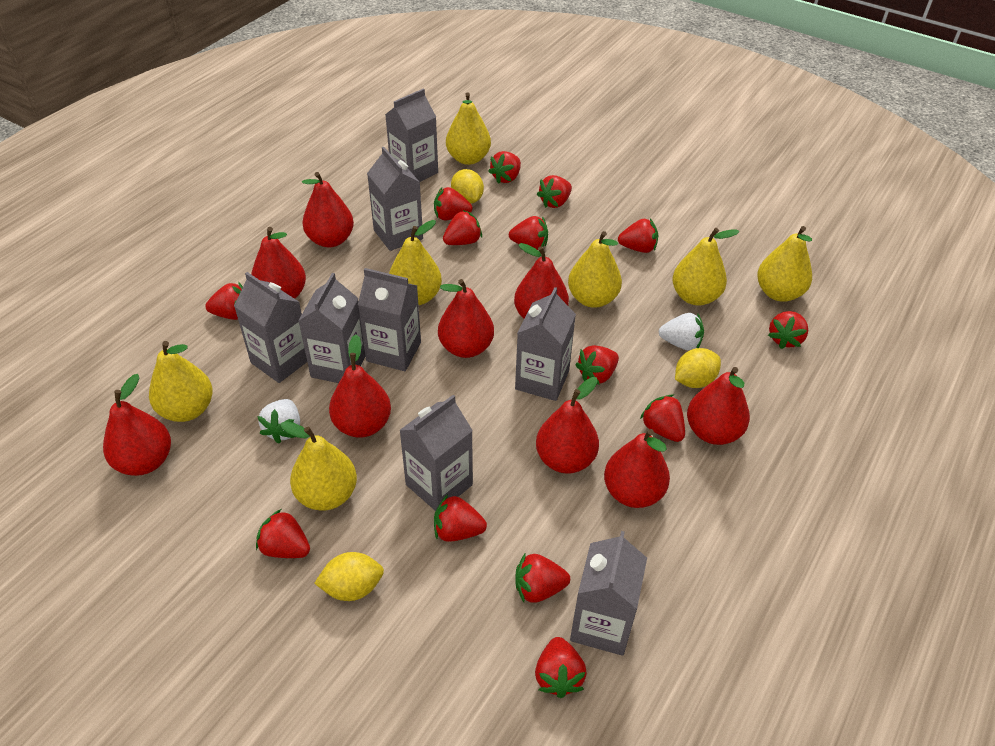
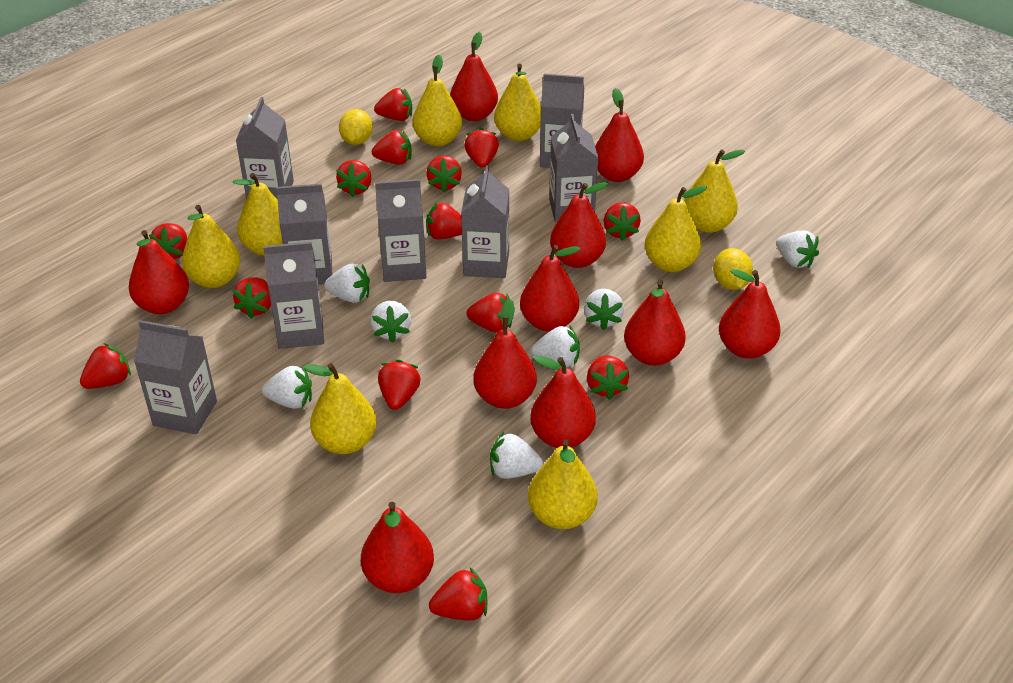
red pear: 9 -> 10
white strawberry: 2 -> 7
yellow lemon: 3 -> 2
yellow pear: 7 -> 8

